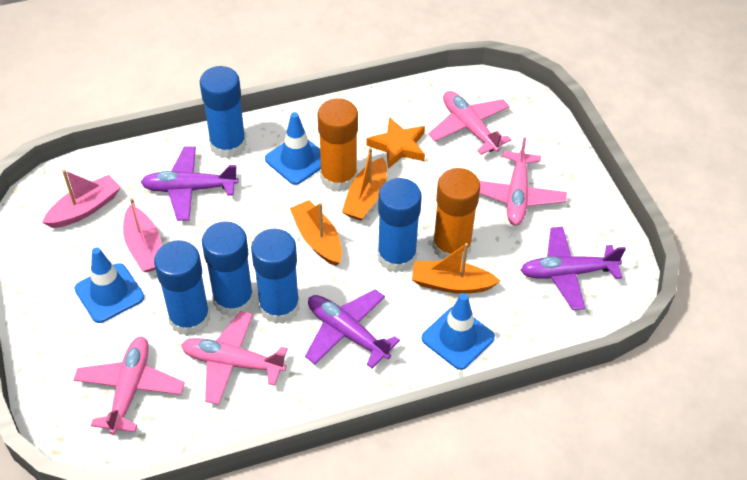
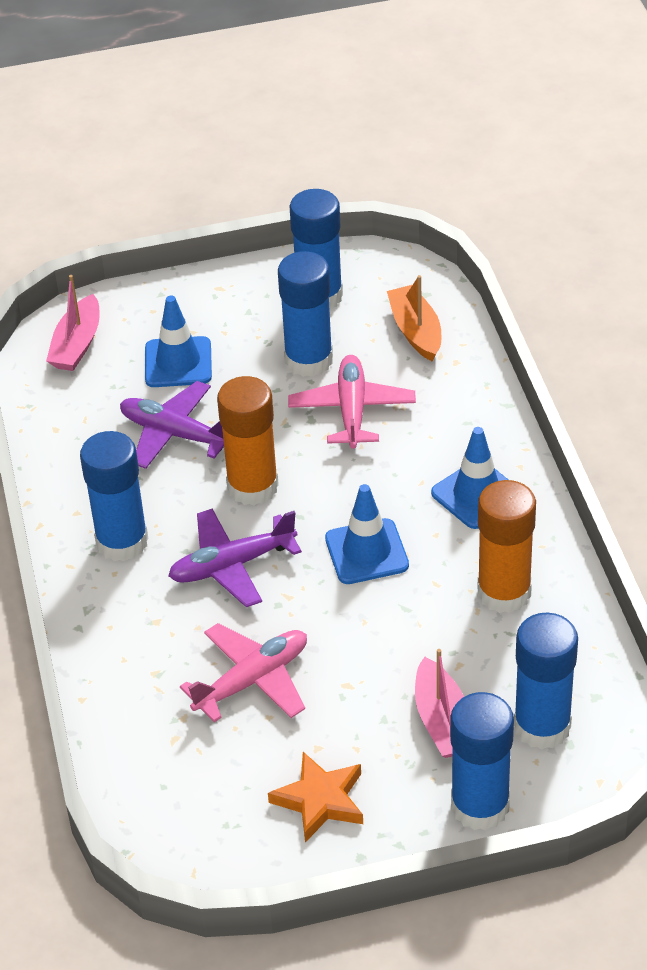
orange boat: 3 -> 1
pink plane: 4 -> 2
purple plane: 3 -> 2

